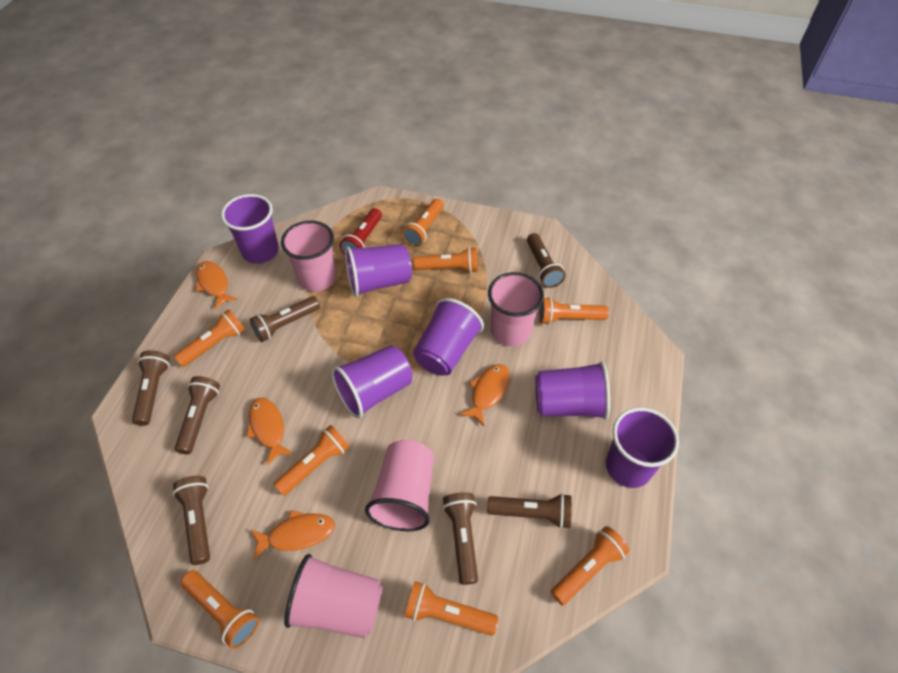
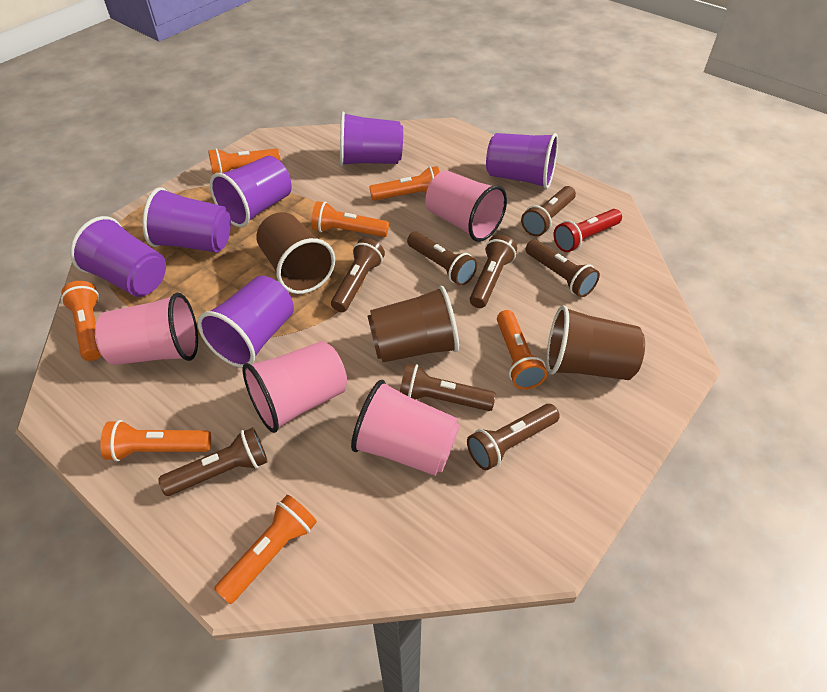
brown cup: 0 -> 3
brown flashlight: 7 -> 8
orange fish: 4 -> 0
orange flashlight: 8 -> 7

